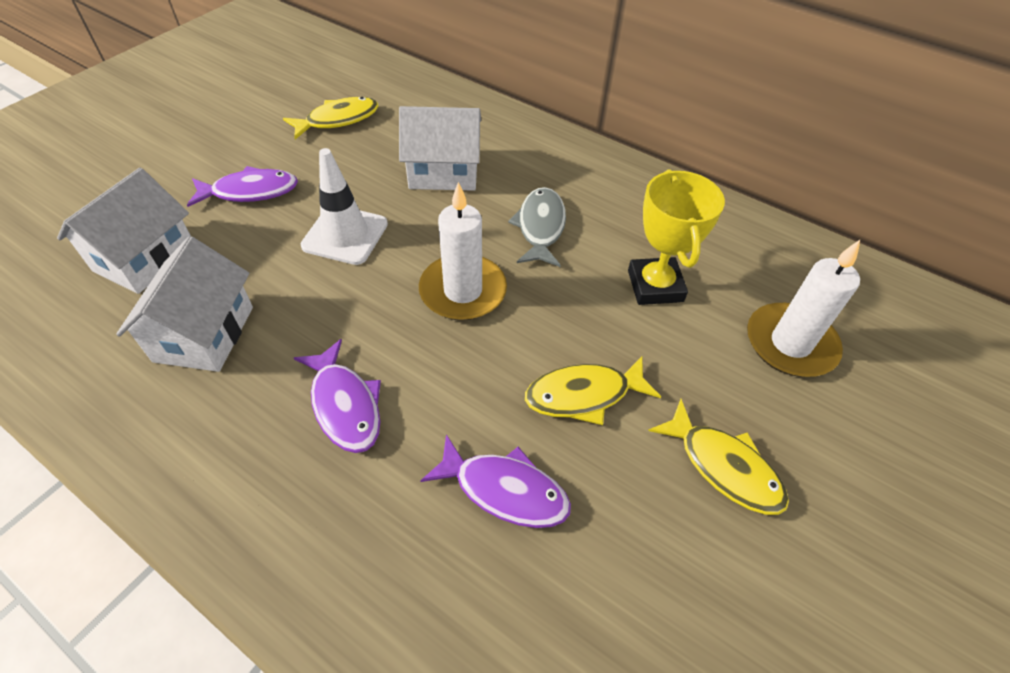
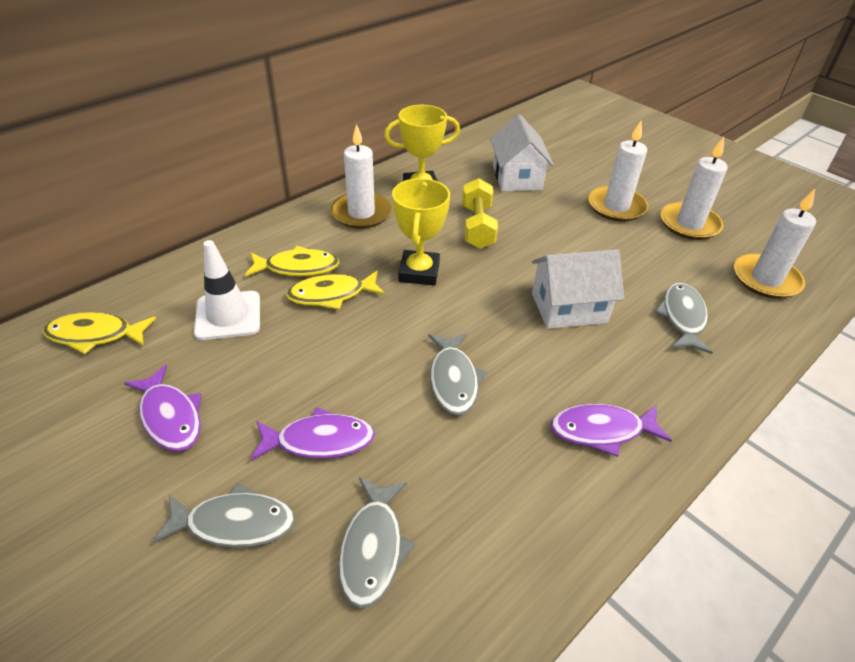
grey fish: 1 -> 4
white candle: 2 -> 4
white house: 3 -> 2
yellow dumbbell: 0 -> 1
yellow trophy: 1 -> 2

